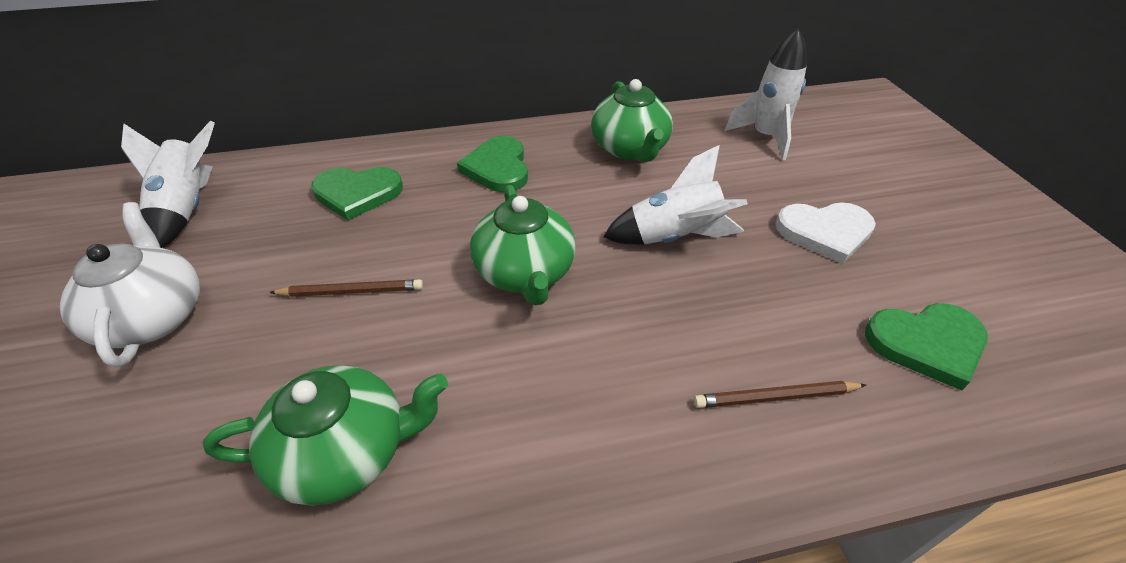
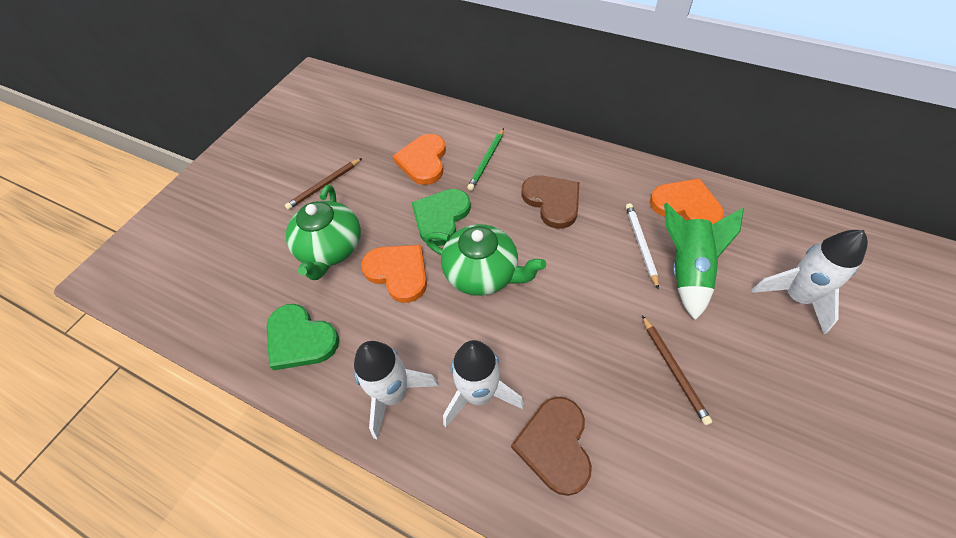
brown heart: 0 -> 2
green heart: 3 -> 2
green pencil: 0 -> 1
green rocket: 0 -> 1
green teapot: 3 -> 2
orange heart: 0 -> 3
white heart: 1 -> 0
white pencil: 0 -> 1
white teapot: 1 -> 0

